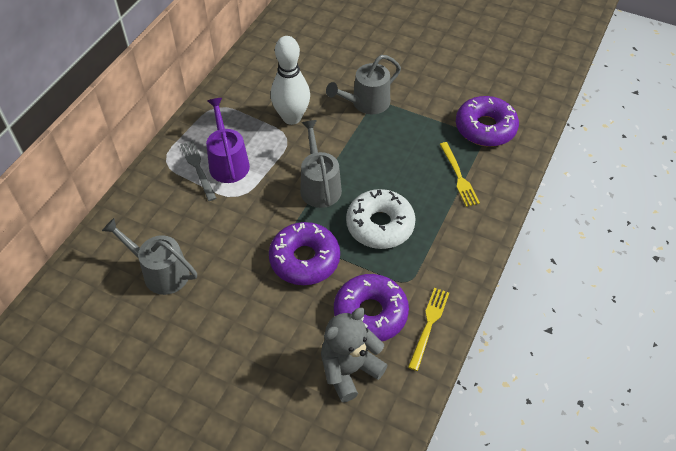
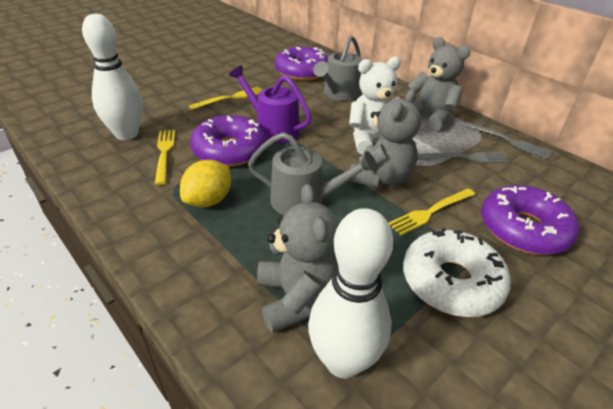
grey fork: 1 -> 2
grey teddy bear: 1 -> 3
grey watering can: 3 -> 2
white bowling pin: 1 -> 2
white teddy bear: 0 -> 1
yellow fork: 2 -> 3
yellow lemon: 0 -> 1

